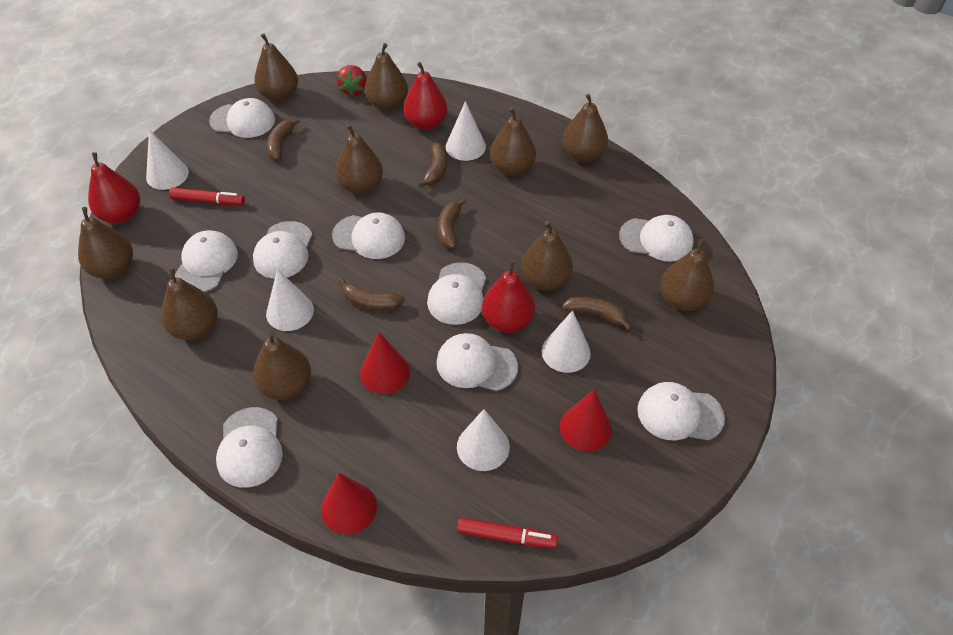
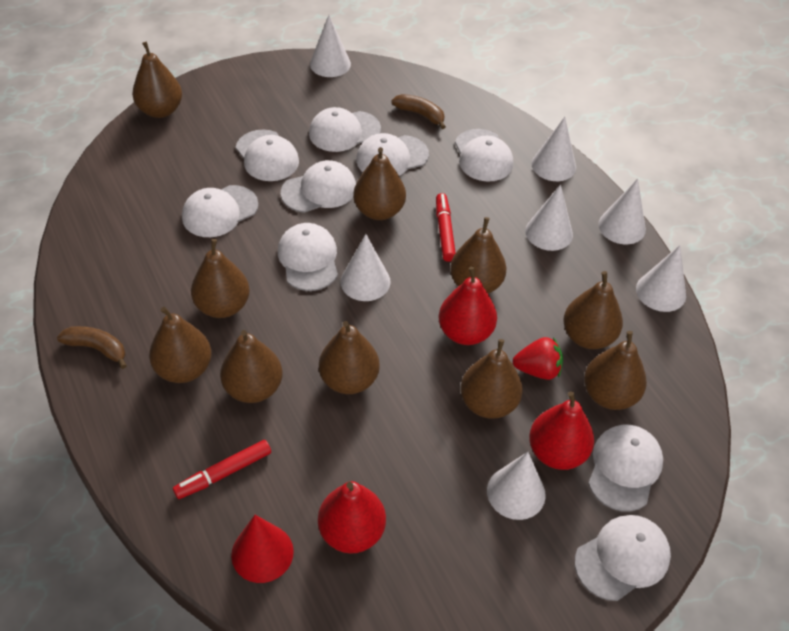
brown banana: 5 -> 2
red cone: 3 -> 1
white cone: 5 -> 7

